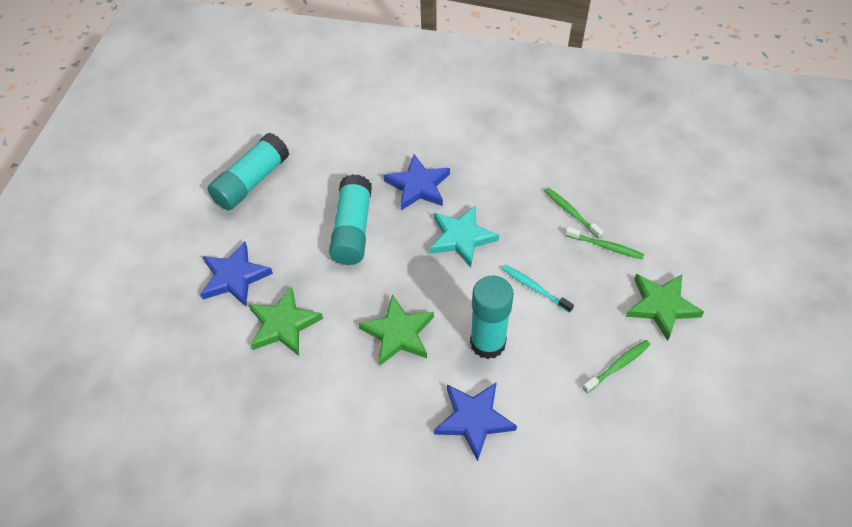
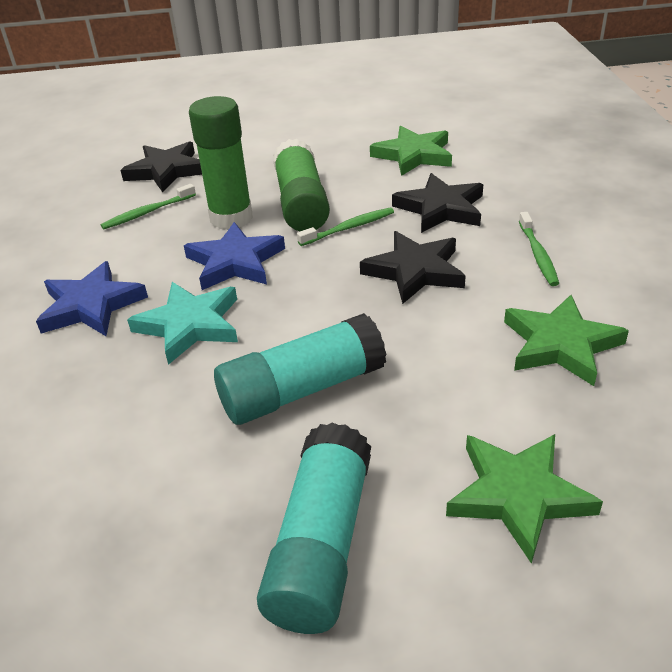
black star: 0 -> 3
blue star: 3 -> 2
green glue stick: 0 -> 2
turquoise glue stick: 3 -> 2
turquoise toothbrush: 1 -> 0

